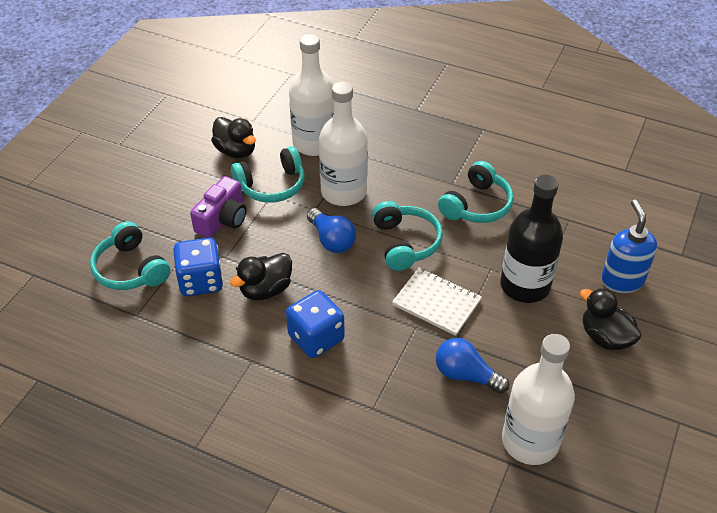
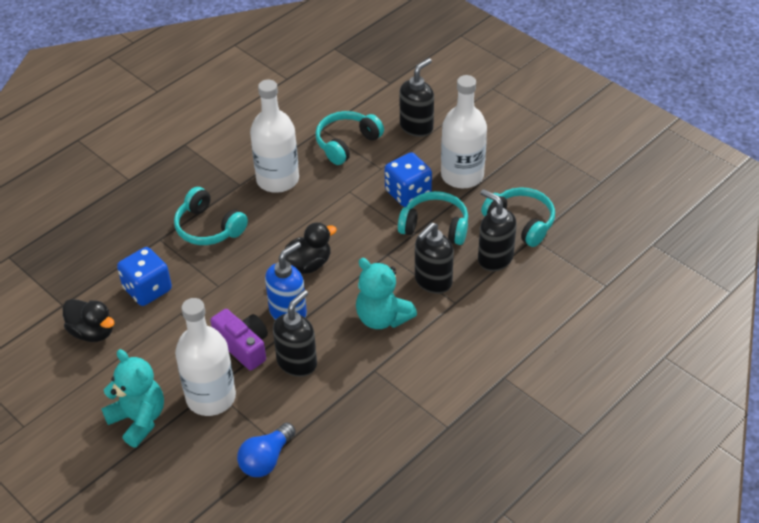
black bottle: 1 -> 0
black duck: 3 -> 2
black soap dispenser: 0 -> 4
blue light bulb: 2 -> 1
turquoise teddy bear: 0 -> 2
white notebook: 1 -> 0

